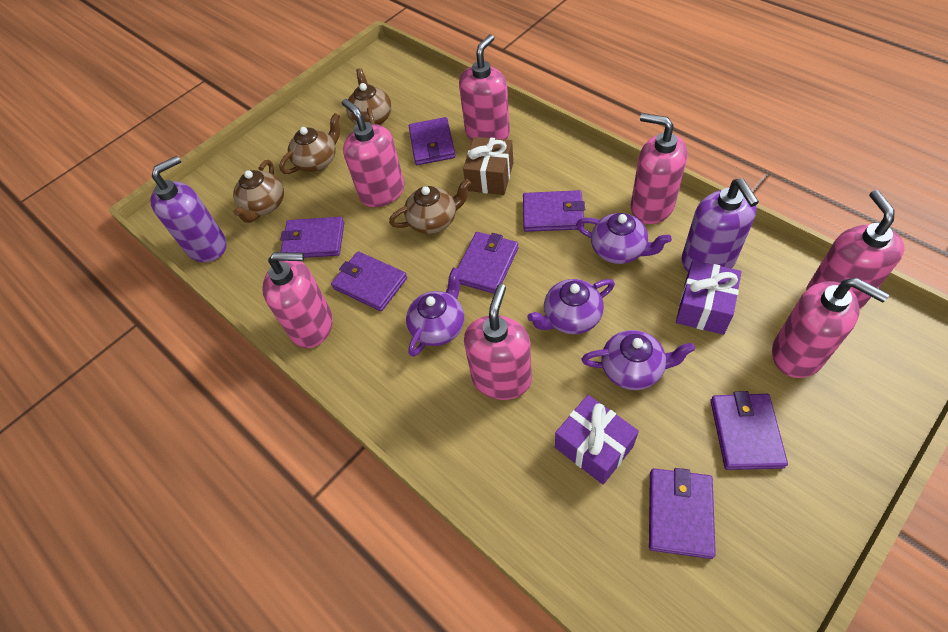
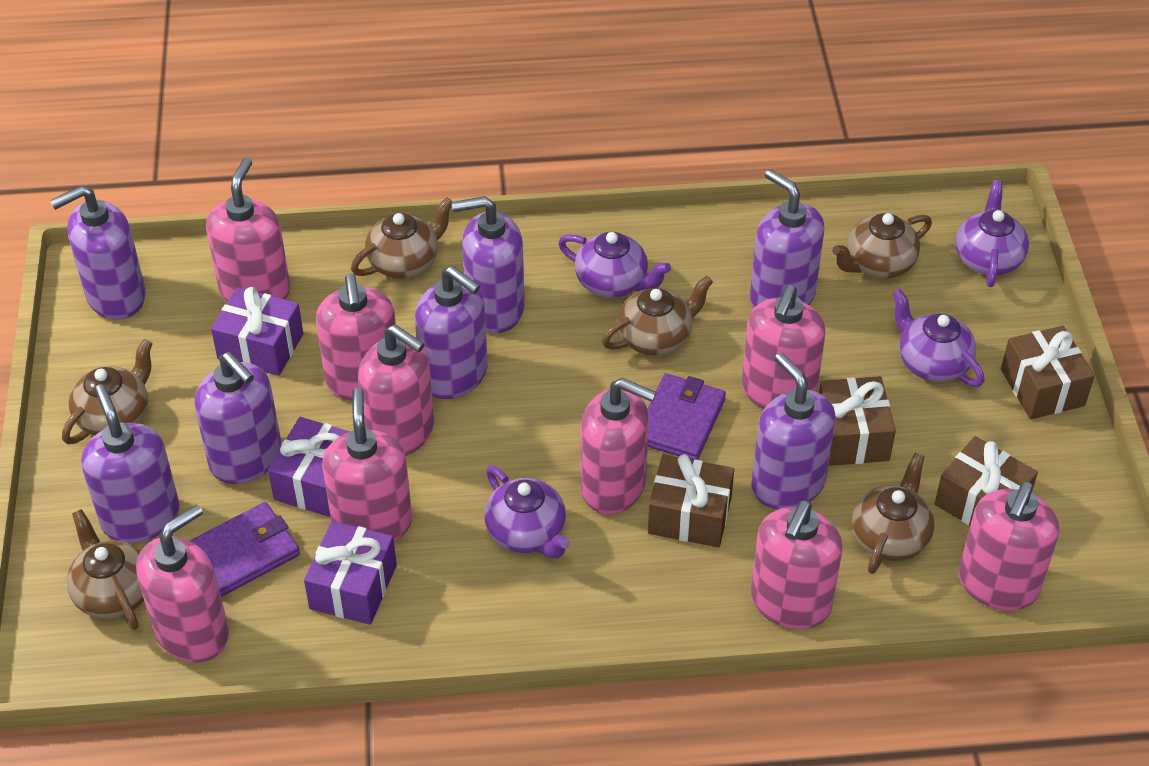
brown gift: 1 -> 4
brown teapot: 4 -> 6
pink soap dispenser: 7 -> 9
purple gift: 2 -> 3
purple soap dispenser: 2 -> 7
purple wallet: 7 -> 2

